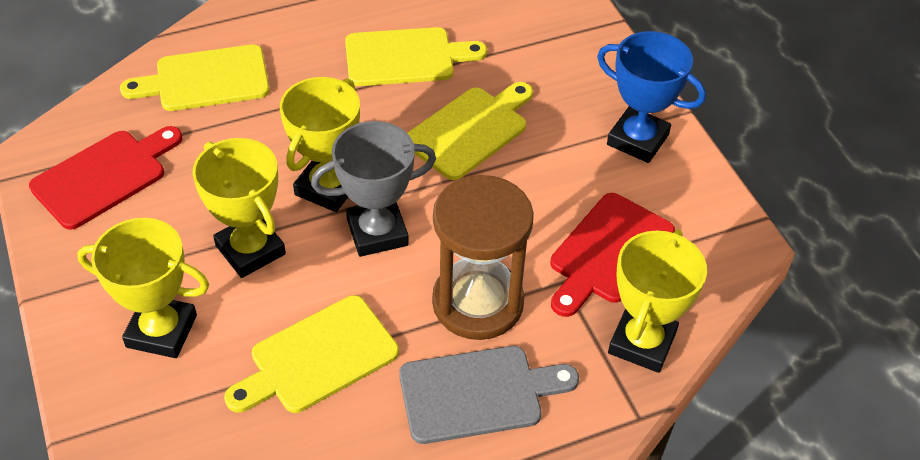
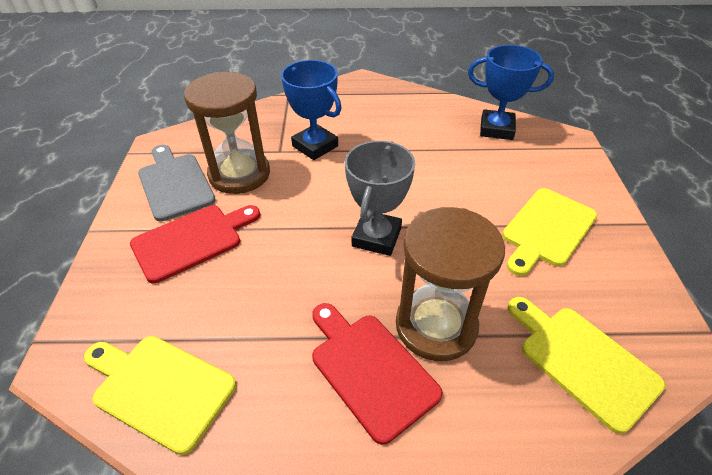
blue trophy: 1 -> 2
brown hourglass: 1 -> 2
yellow cutting board: 4 -> 3
yellow trophy: 4 -> 0

